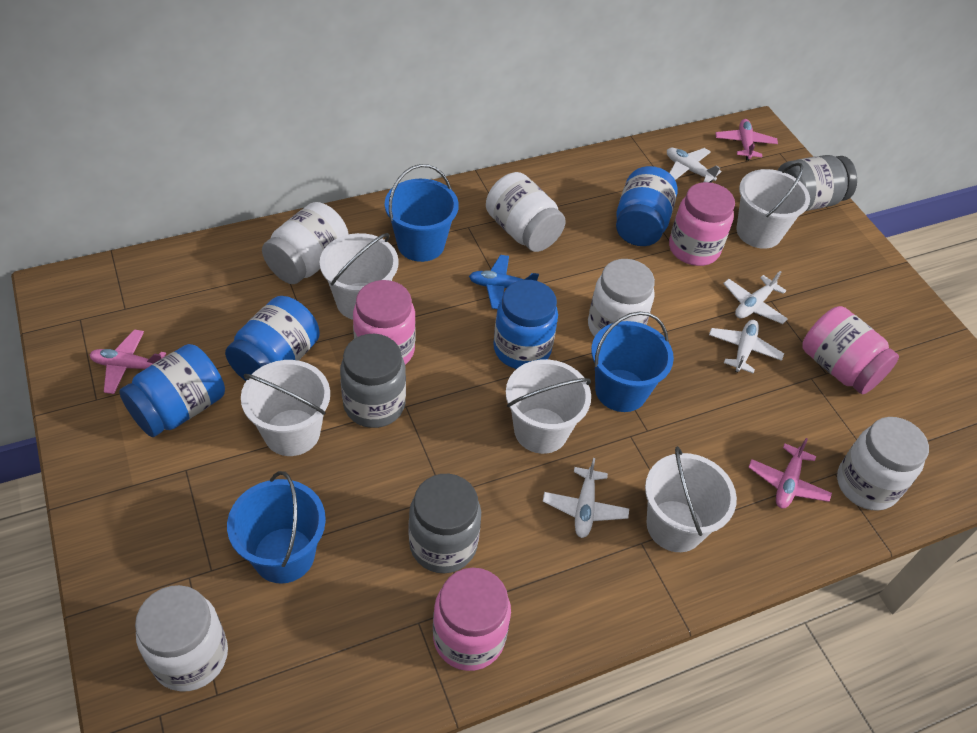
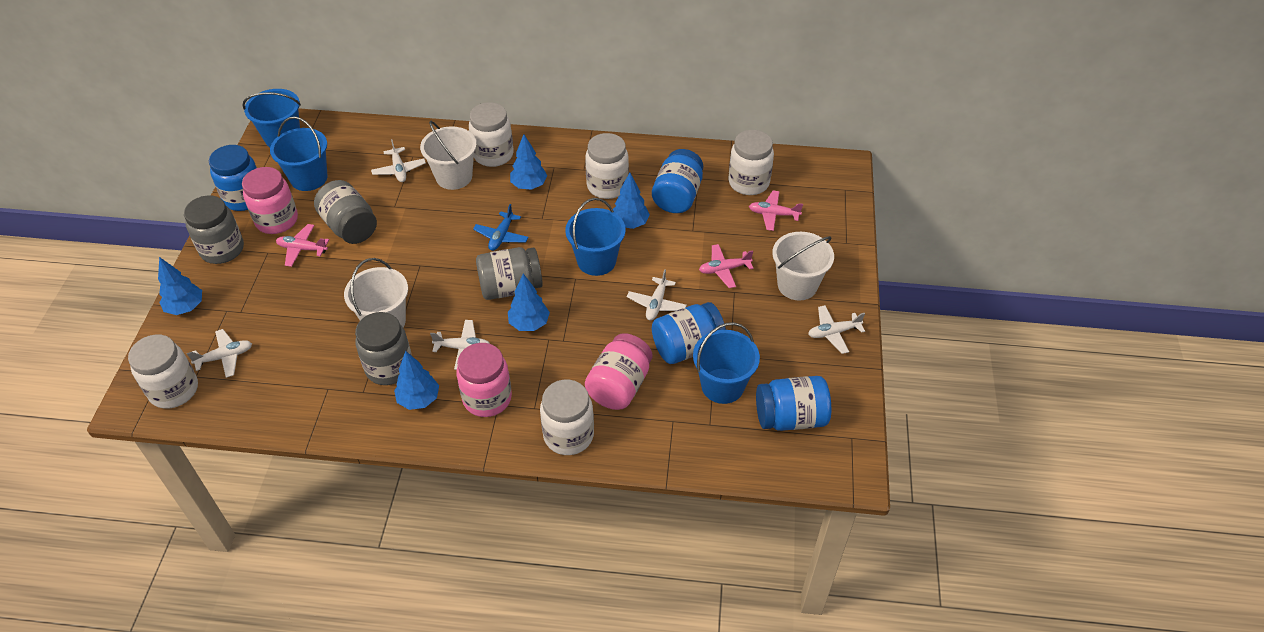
blue bucket: 3 -> 4
blue tree: 0 -> 5
grey jar: 3 -> 4
pink jar: 4 -> 3
white bucket: 5 -> 3
white plane: 4 -> 5

